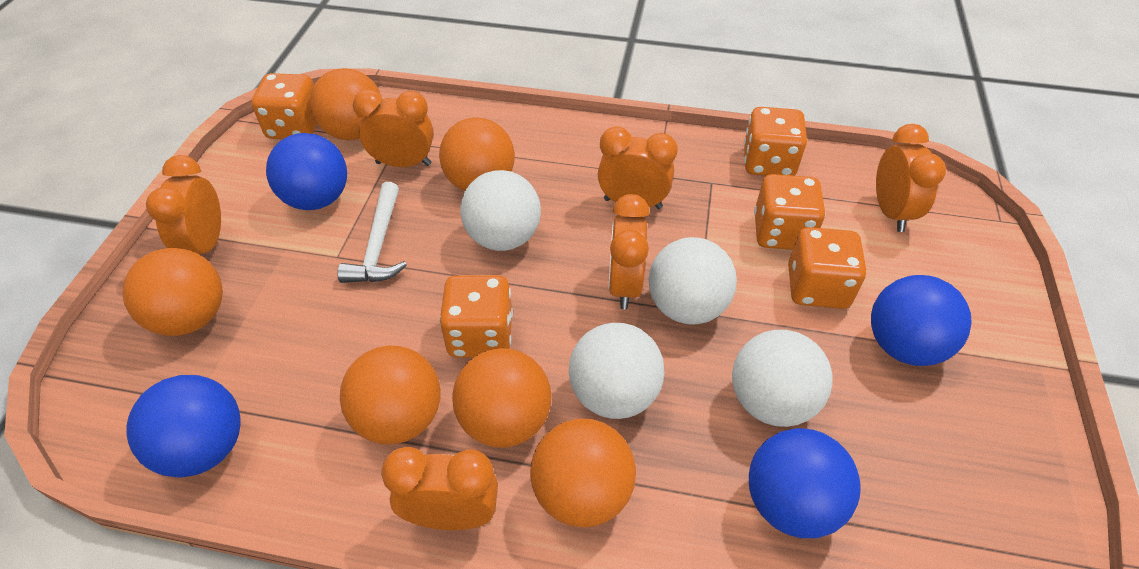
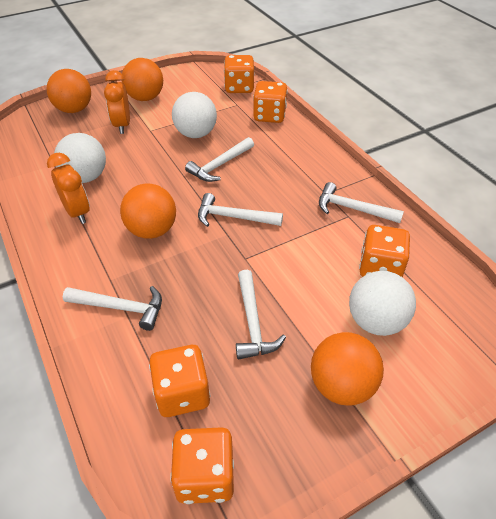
blue ball: 4 -> 0
orange ball: 6 -> 4
orange clock: 6 -> 2
white ball: 4 -> 3
white hammer: 1 -> 5

